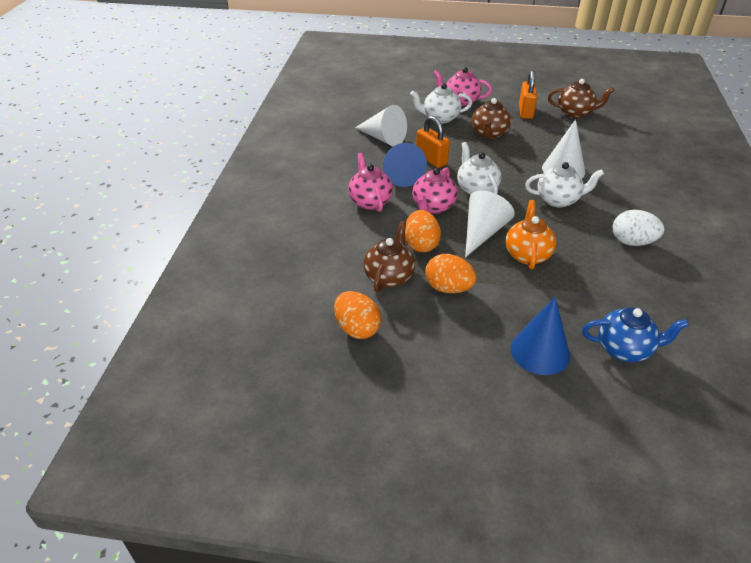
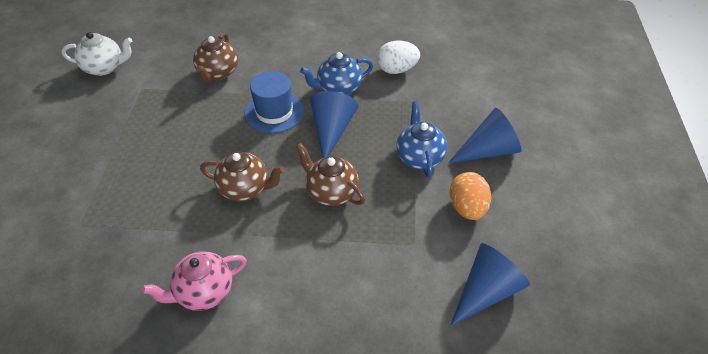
blue cone: 2 -> 3
blue hat: 0 -> 1
blue teapot: 1 -> 2
orange egg: 3 -> 1
orange padlock: 2 -> 0
orange teapot: 1 -> 0
pink teapot: 3 -> 1
white cone: 3 -> 0
white teapot: 3 -> 1

